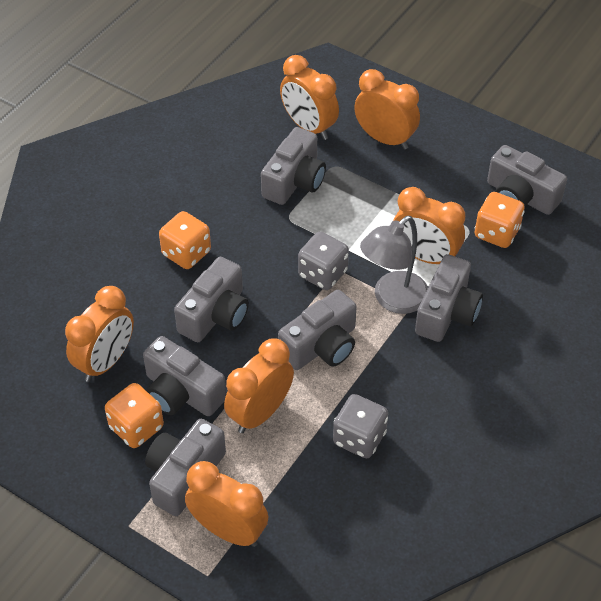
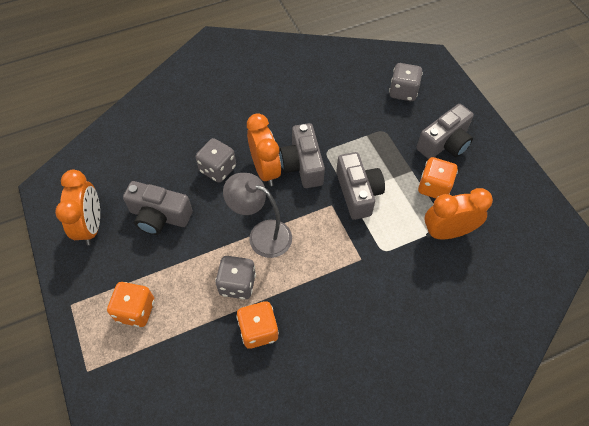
grey camera: 7 -> 4
grey dice: 2 -> 3
orange clock: 6 -> 3

